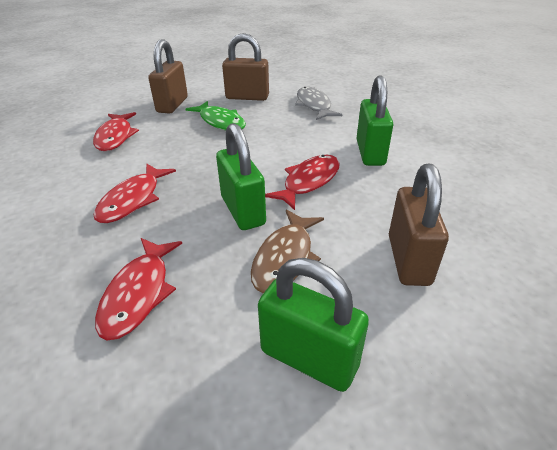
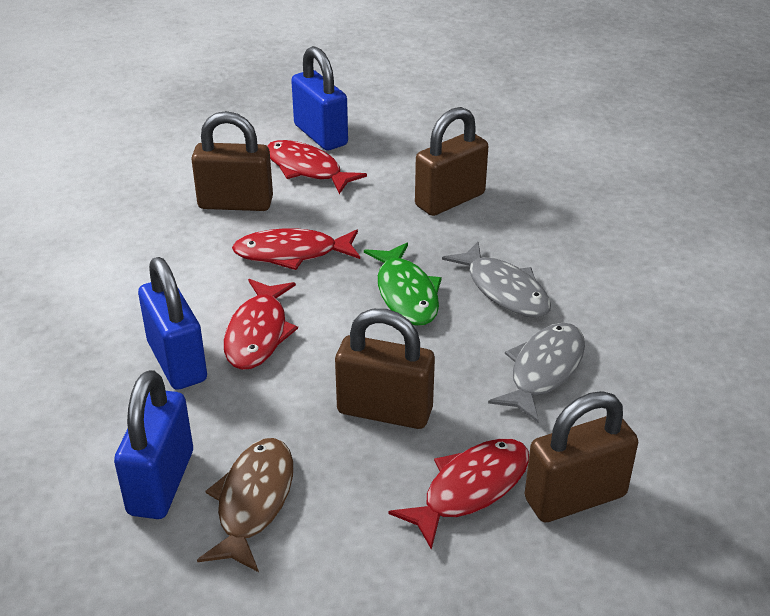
blue padlock: 0 -> 3
brown padlock: 3 -> 4
green padlock: 3 -> 0
grey fish: 1 -> 2

